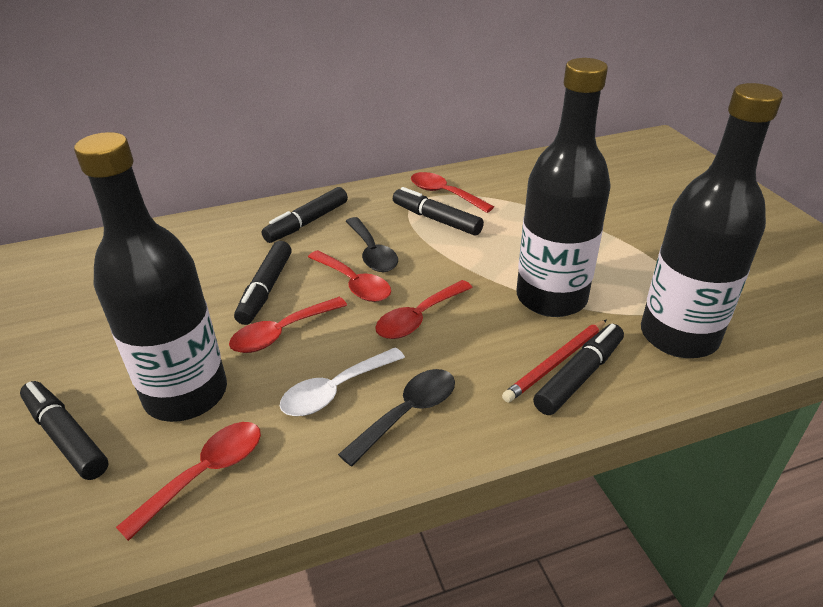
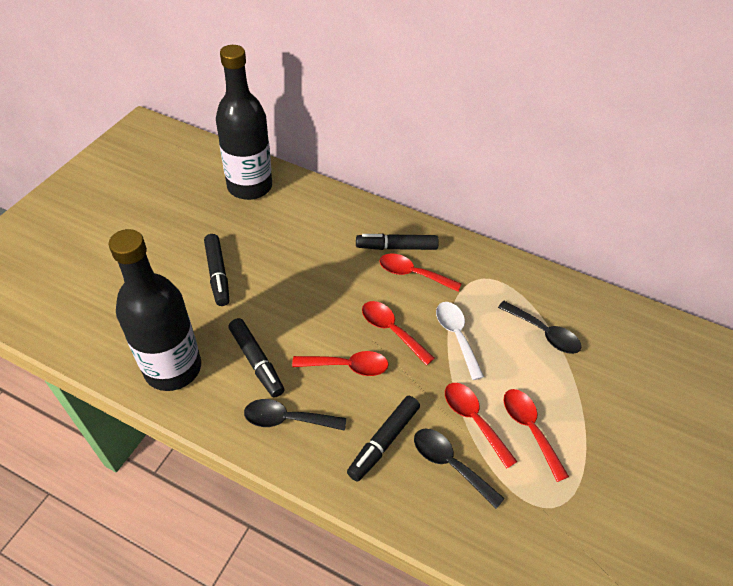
black bottle: 3 -> 2
black marker: 5 -> 4
black spoon: 2 -> 3
red pencil: 1 -> 0

